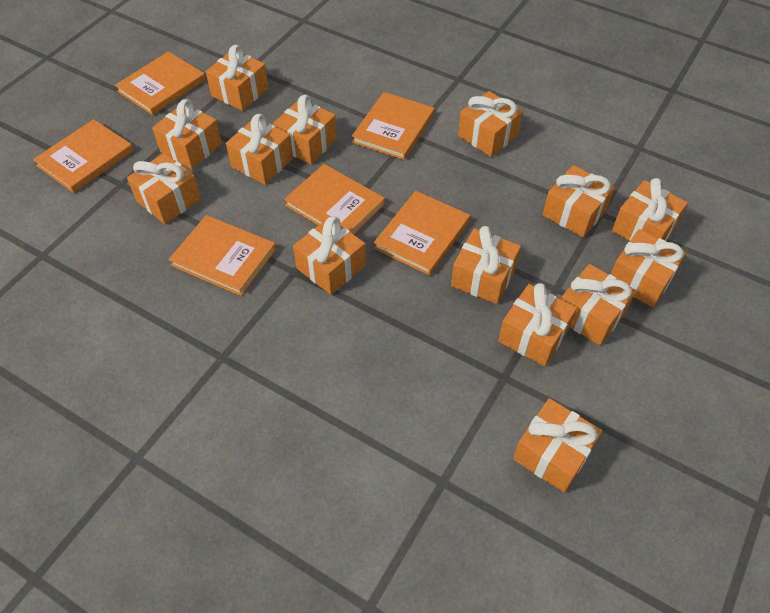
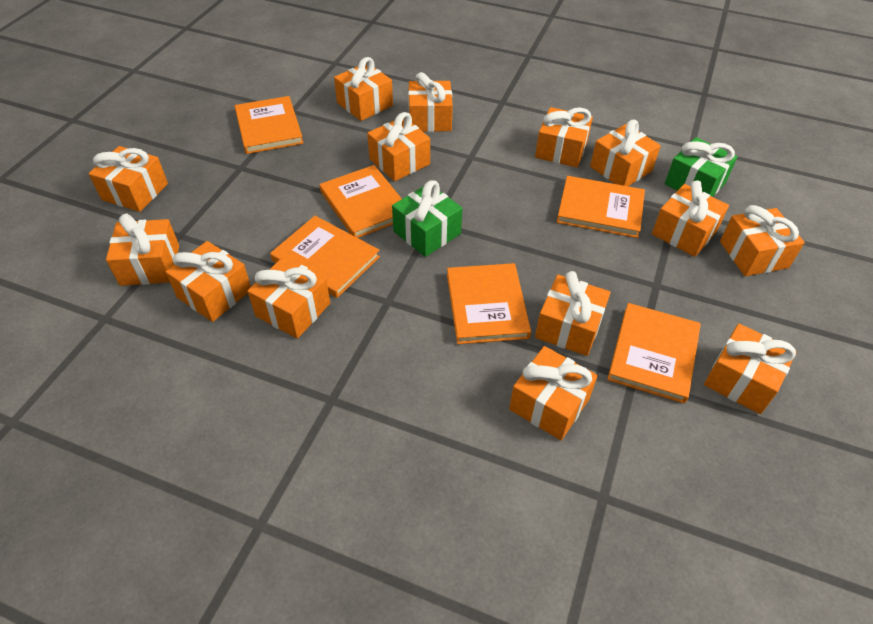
green gift: 0 -> 2

